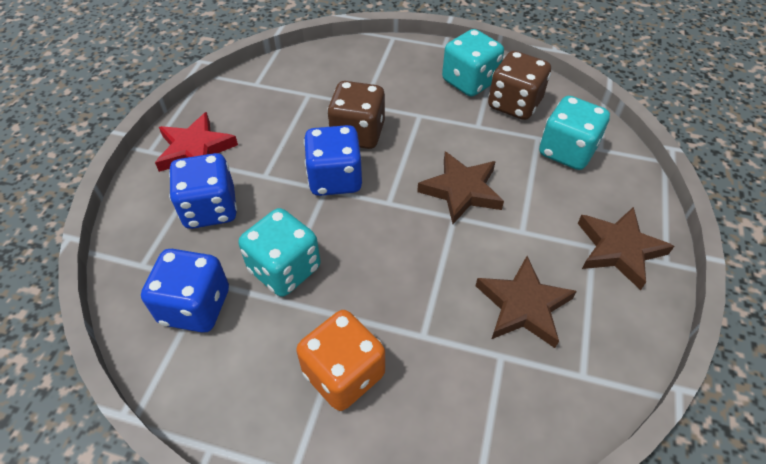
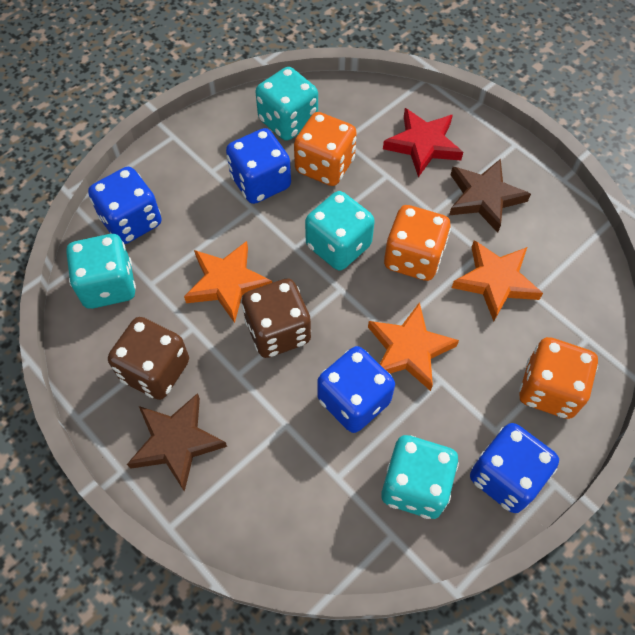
blue dice: 3 -> 4
brown star: 3 -> 2
orange dice: 1 -> 3
orange star: 0 -> 3
turquoise dice: 3 -> 4

